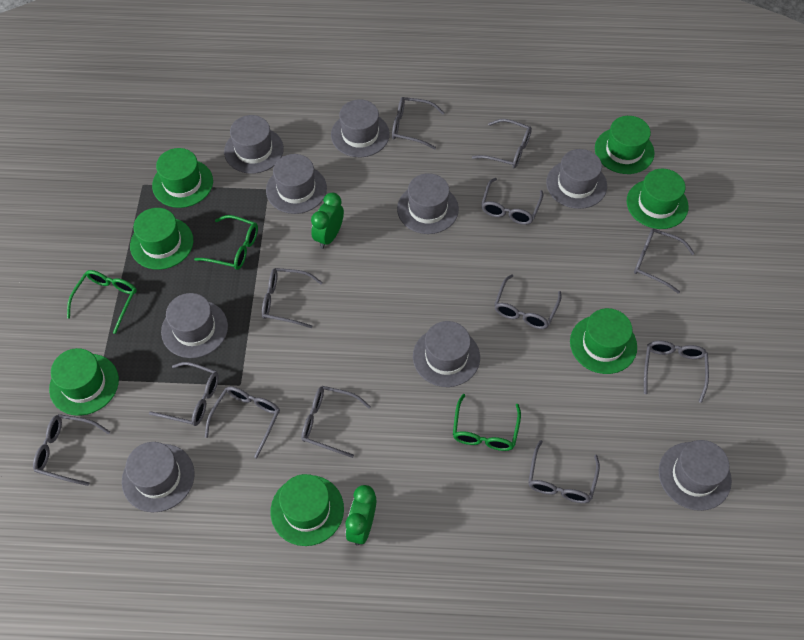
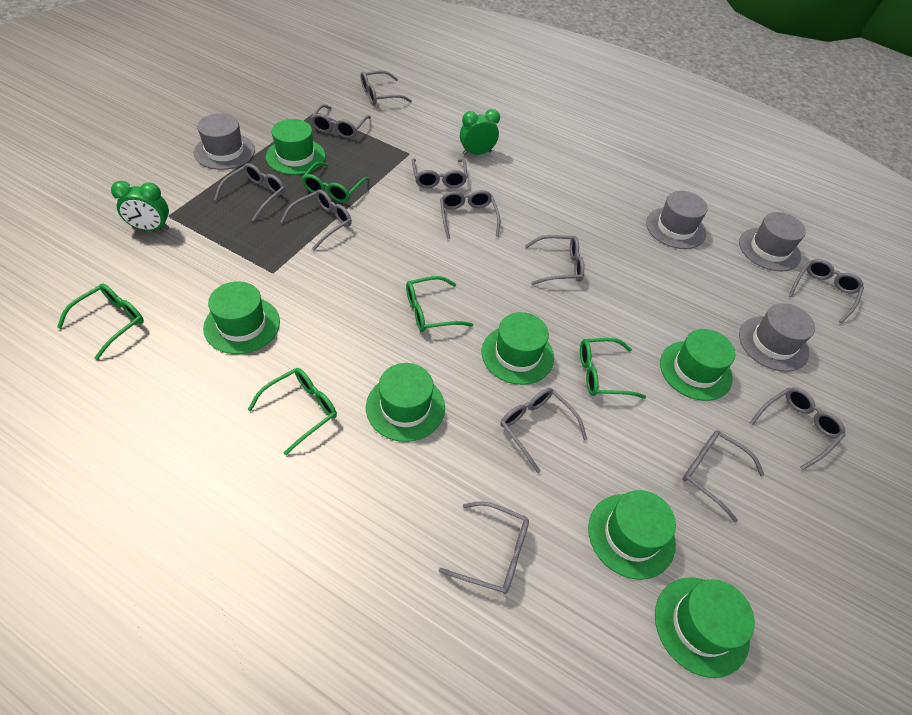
green glasses: 3 -> 5
grey hat: 9 -> 4

